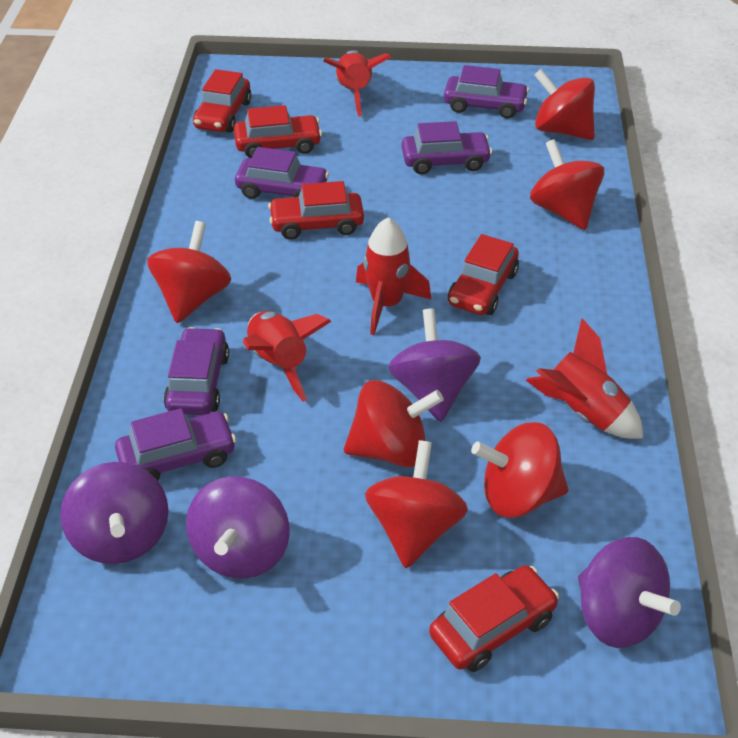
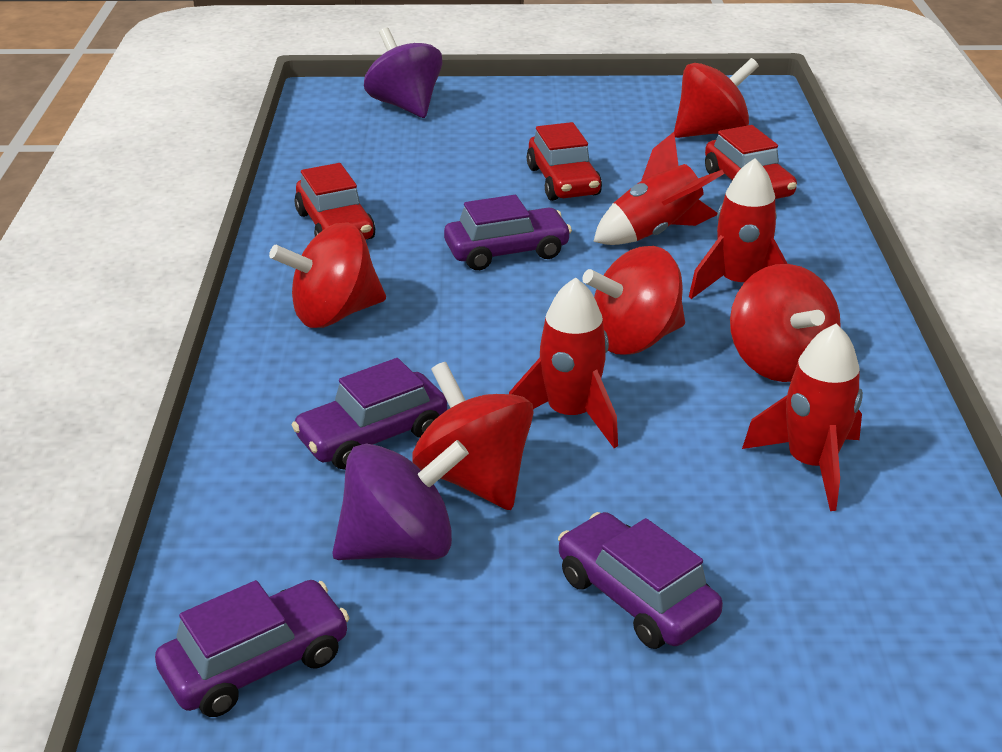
purple car: 5 -> 4
purple spinning top: 4 -> 2
red car: 5 -> 3
red spinning top: 6 -> 5

